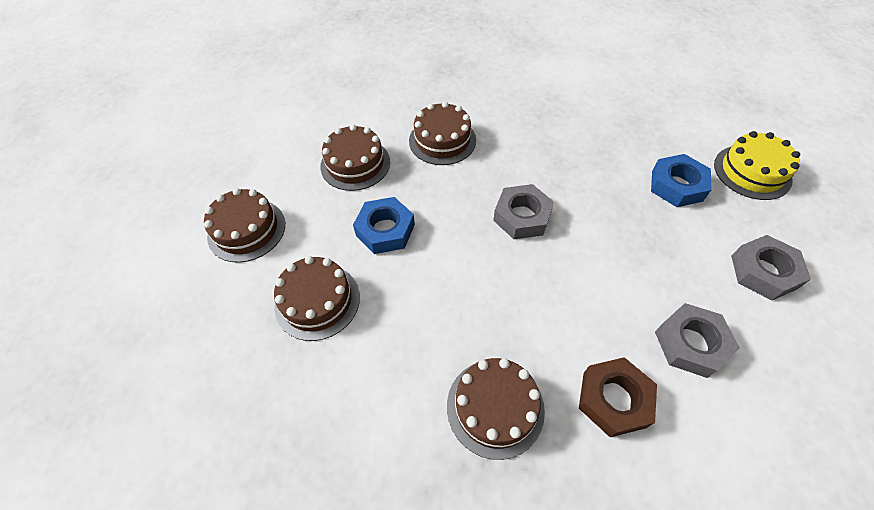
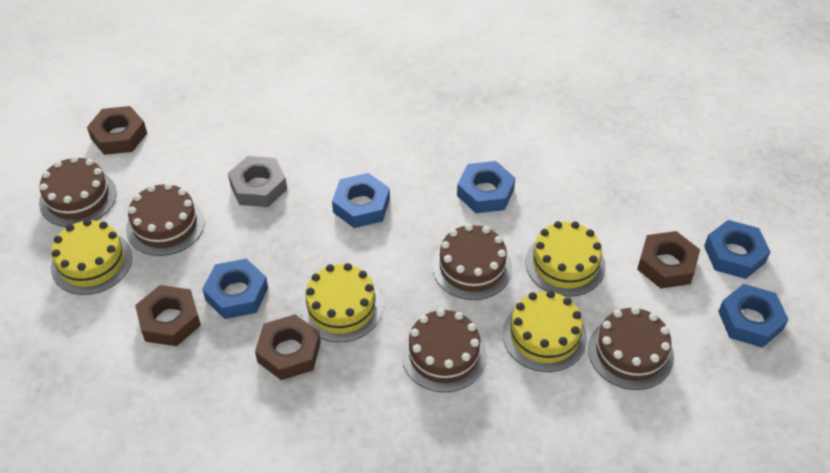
blue nut: 2 -> 5
brown nut: 1 -> 4
grey nut: 3 -> 1
yellow cake: 1 -> 4

